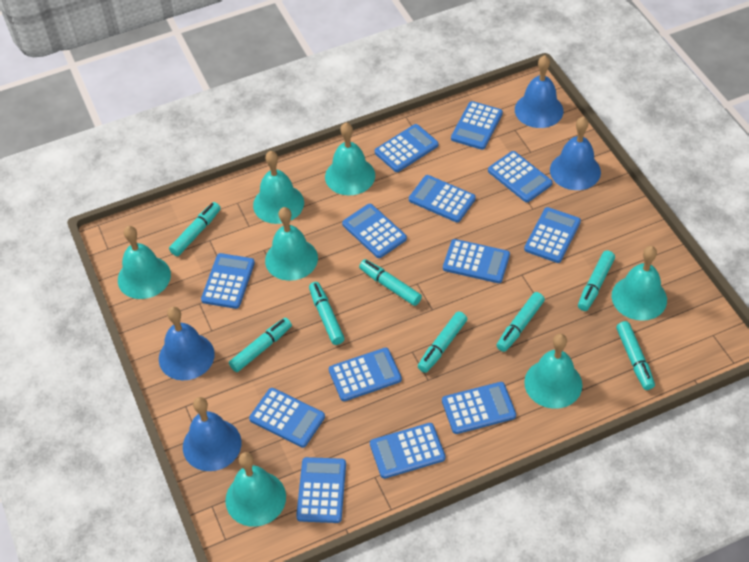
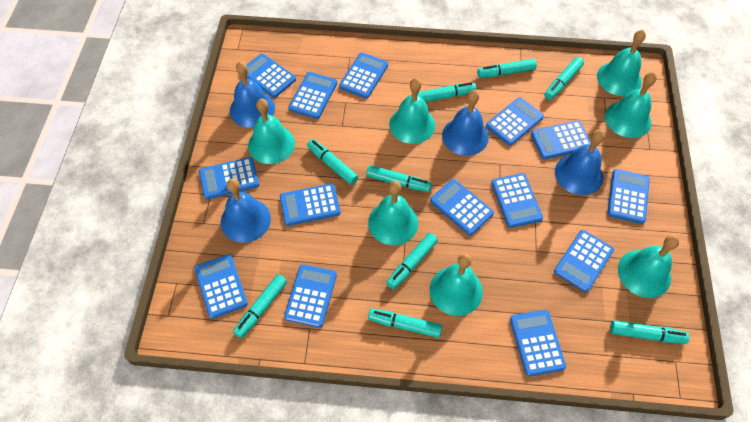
blue calculator: 13 -> 14
turquoise marker: 8 -> 9

